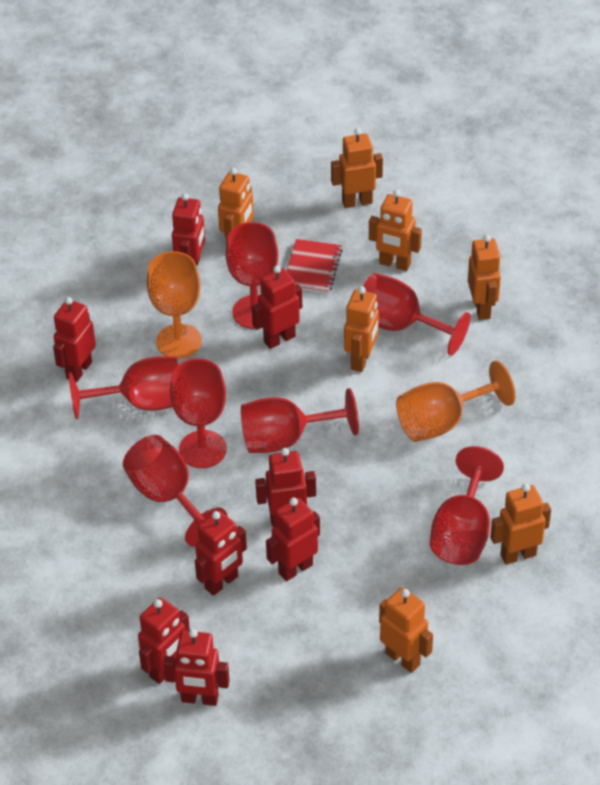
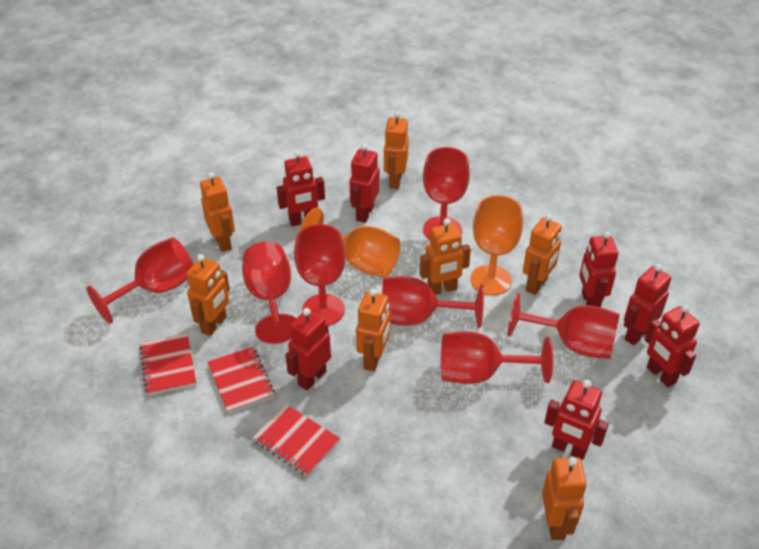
red notebook: 1 -> 3
red robot: 8 -> 7

